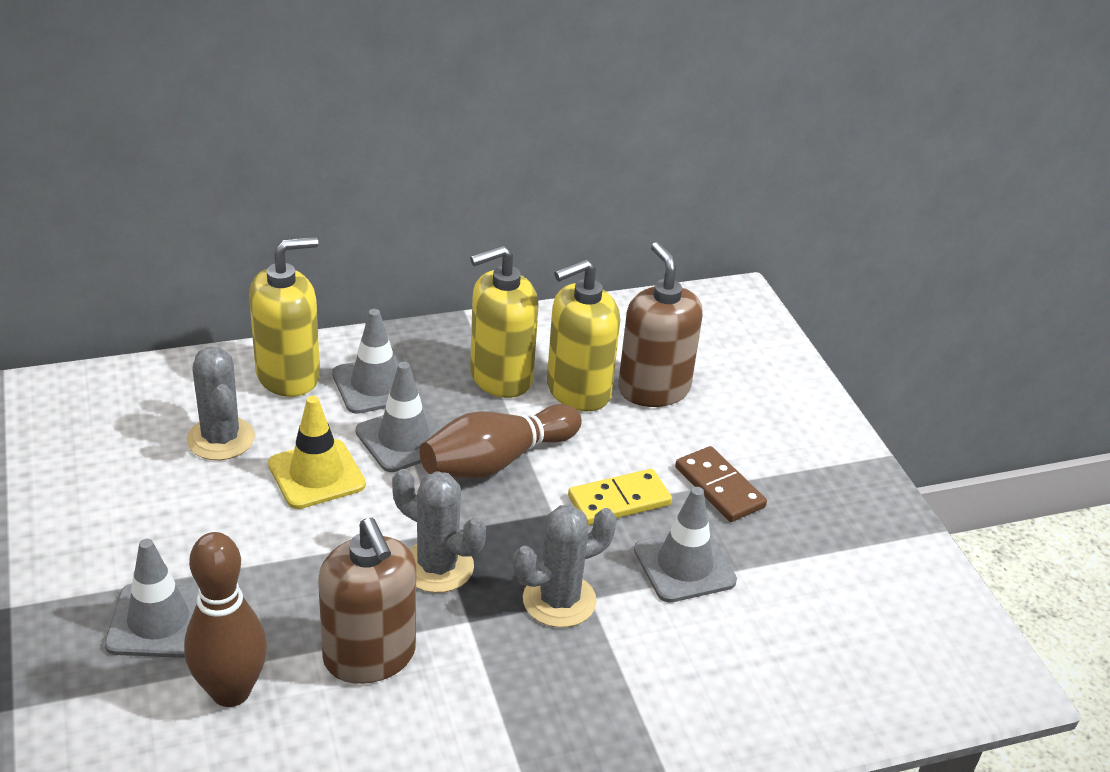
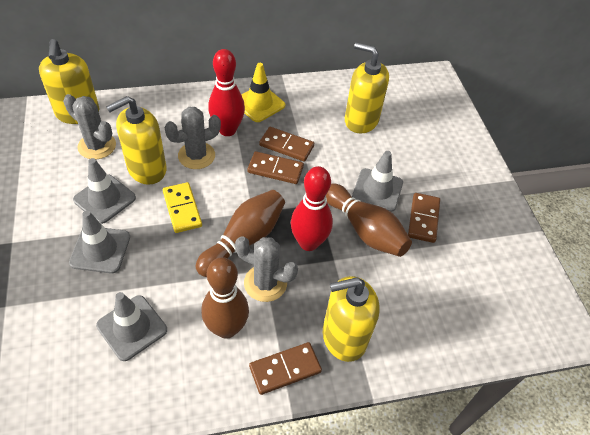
brown bowling pin: 2 -> 3
brown domino: 1 -> 4
brown soap dispenser: 2 -> 0
red bowling pin: 0 -> 2
yellow soap dispenser: 3 -> 4

